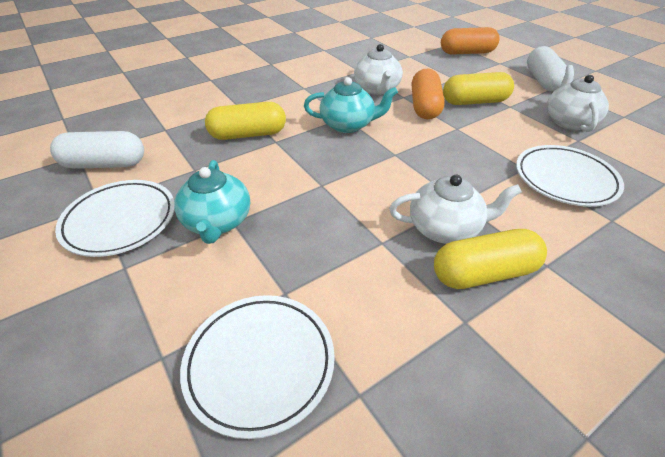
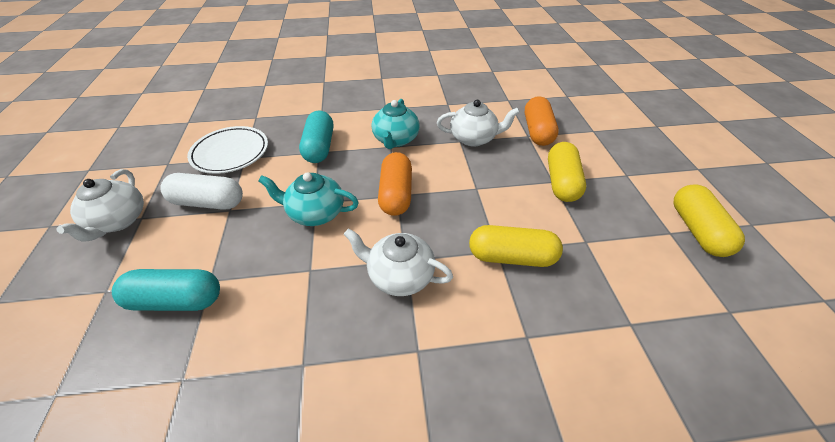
turquoise capsule: 0 -> 2
white capsule: 2 -> 1
white plate: 3 -> 1

